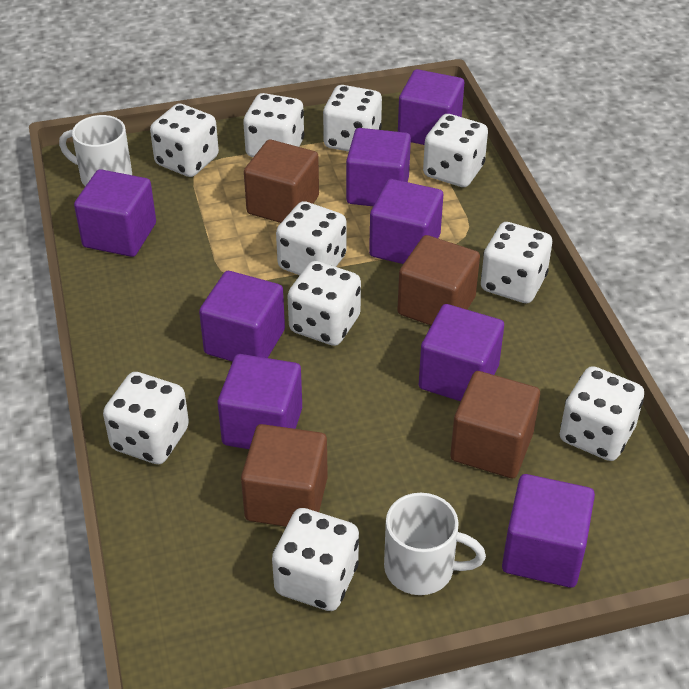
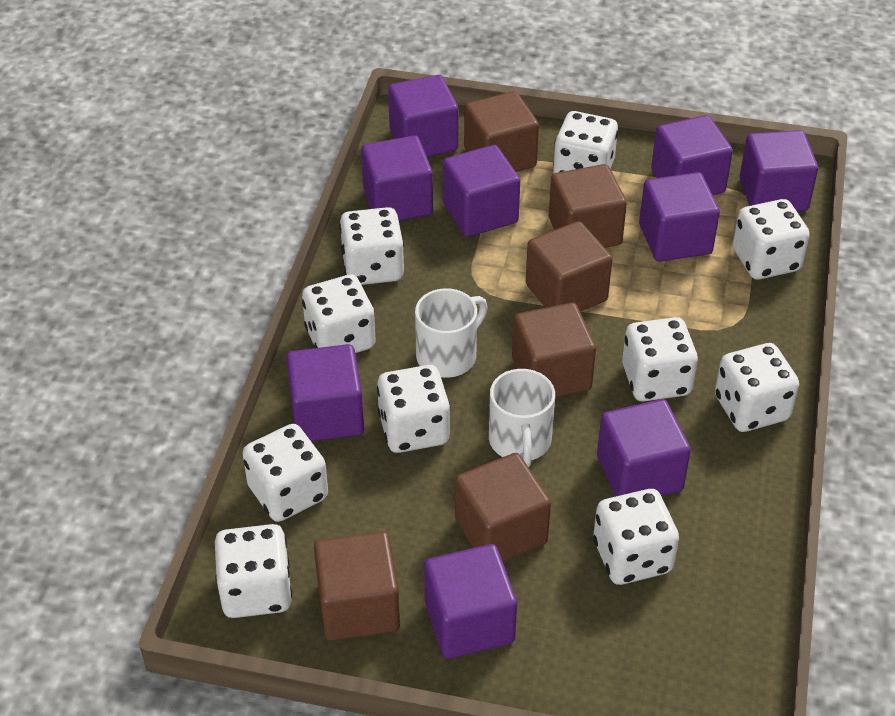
brown cube: 4 -> 6
purple cube: 8 -> 9

